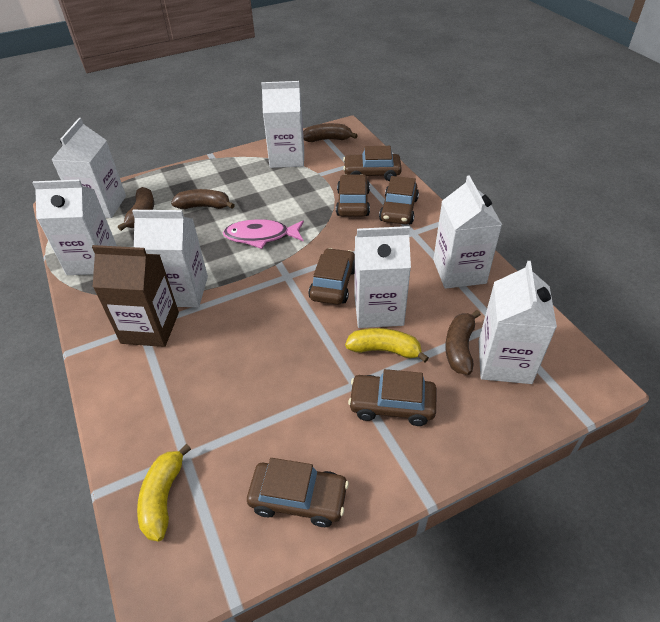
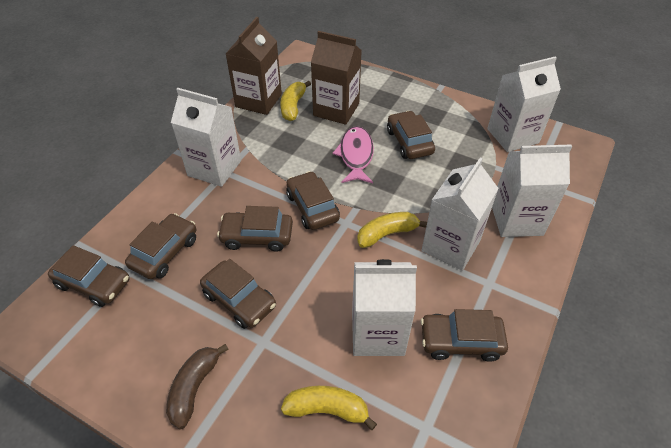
brown banana: 4 -> 1
brown car: 6 -> 7
brown carton: 1 -> 2
white carton: 7 -> 5
yellow banana: 2 -> 3

